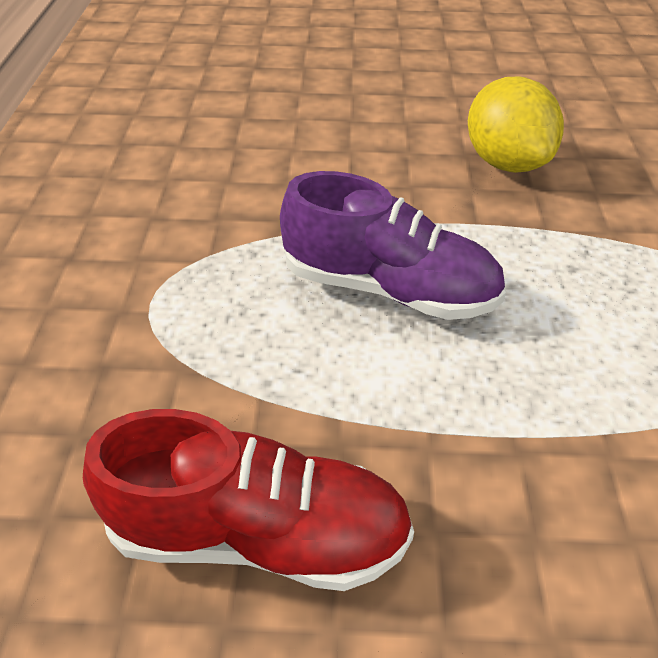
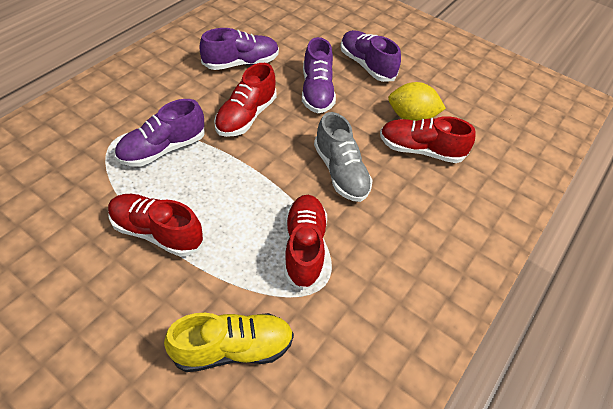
grey shoe: 0 -> 1
purple shoe: 1 -> 4
red shoe: 1 -> 4
yellow shoe: 0 -> 1

